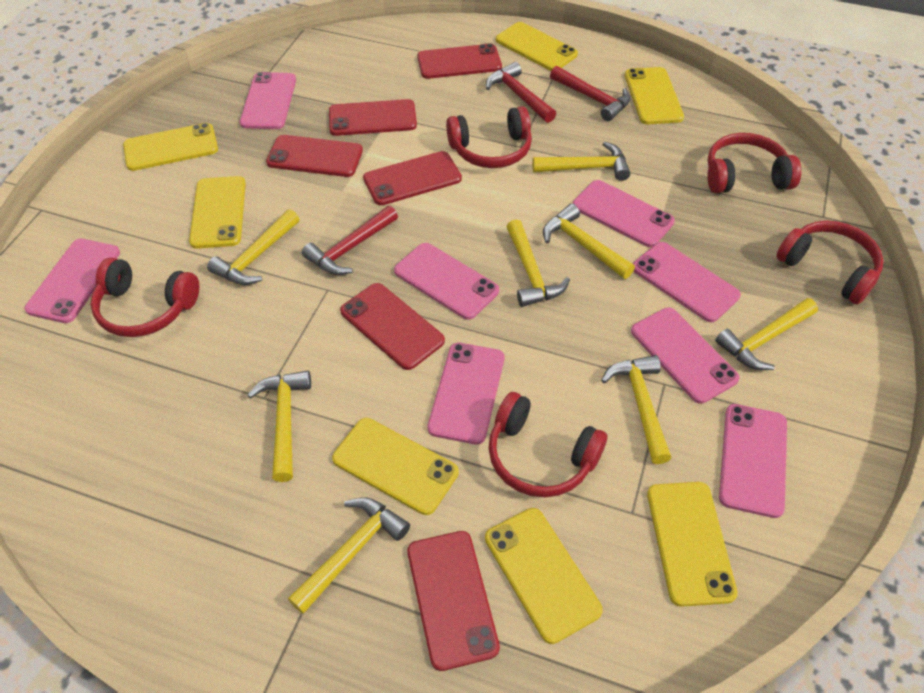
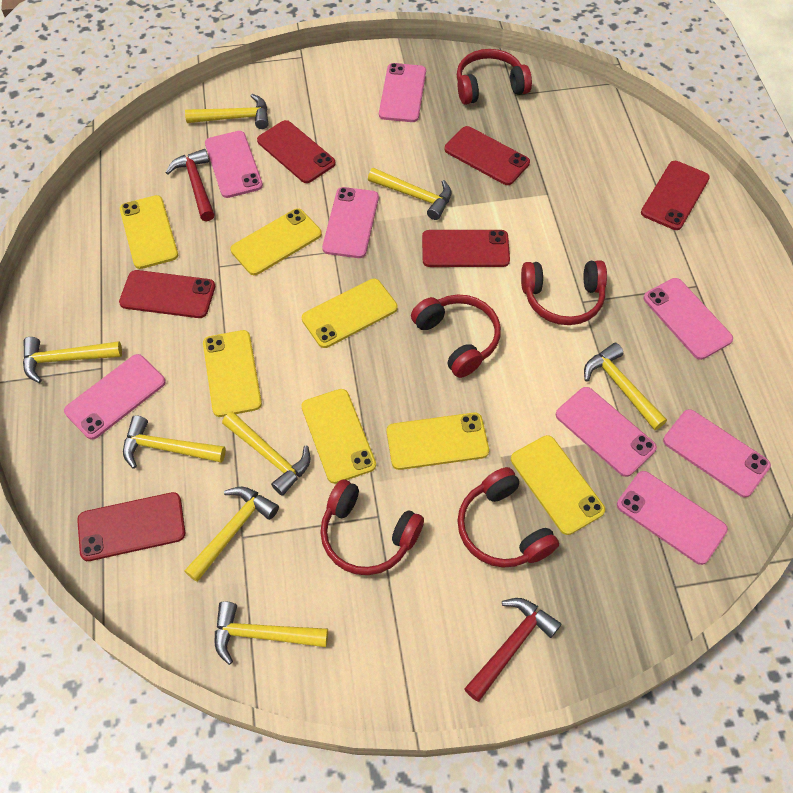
red hammer: 3 -> 2

